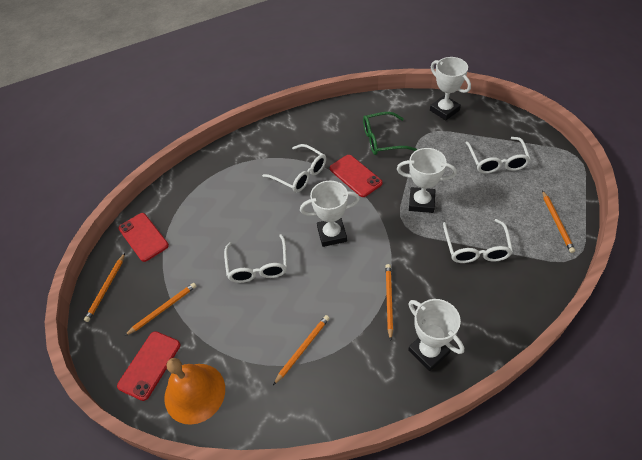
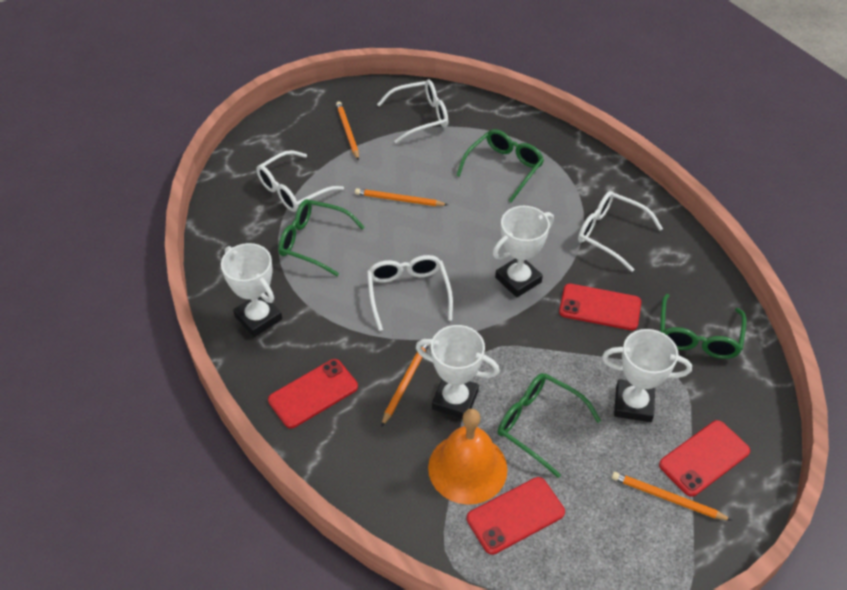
green glasses: 1 -> 4
orange pencil: 5 -> 4
red phone: 3 -> 4

